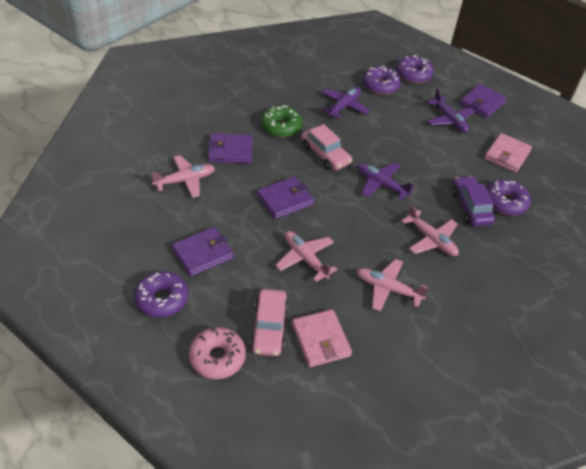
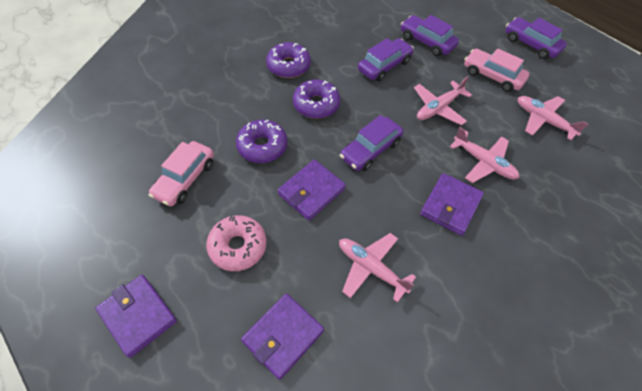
green donut: 1 -> 0
pink wallet: 2 -> 0
purple car: 1 -> 4
purple donut: 4 -> 3
purple plane: 3 -> 0

